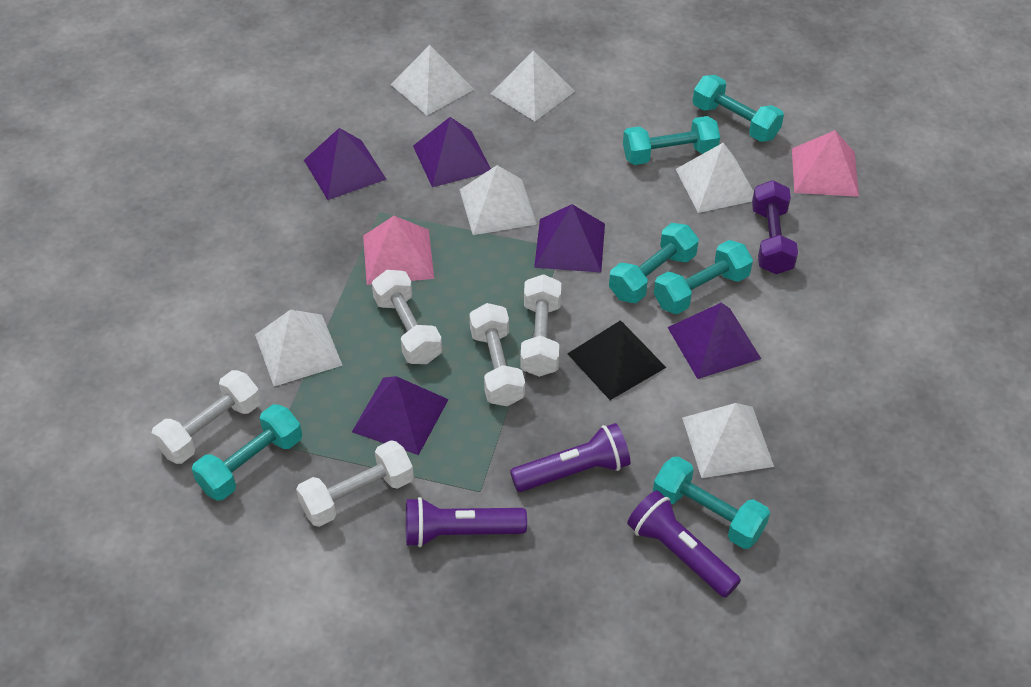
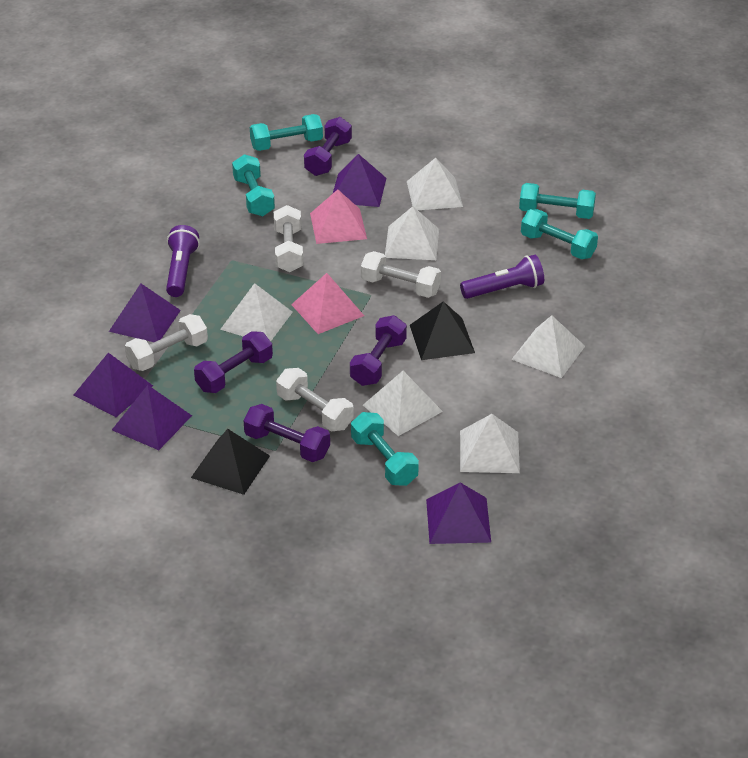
black pyramid: 1 -> 2
purple dumbbell: 1 -> 4
purple flashlight: 3 -> 2
turquoise dumbbell: 6 -> 5
white dumbbell: 5 -> 4

